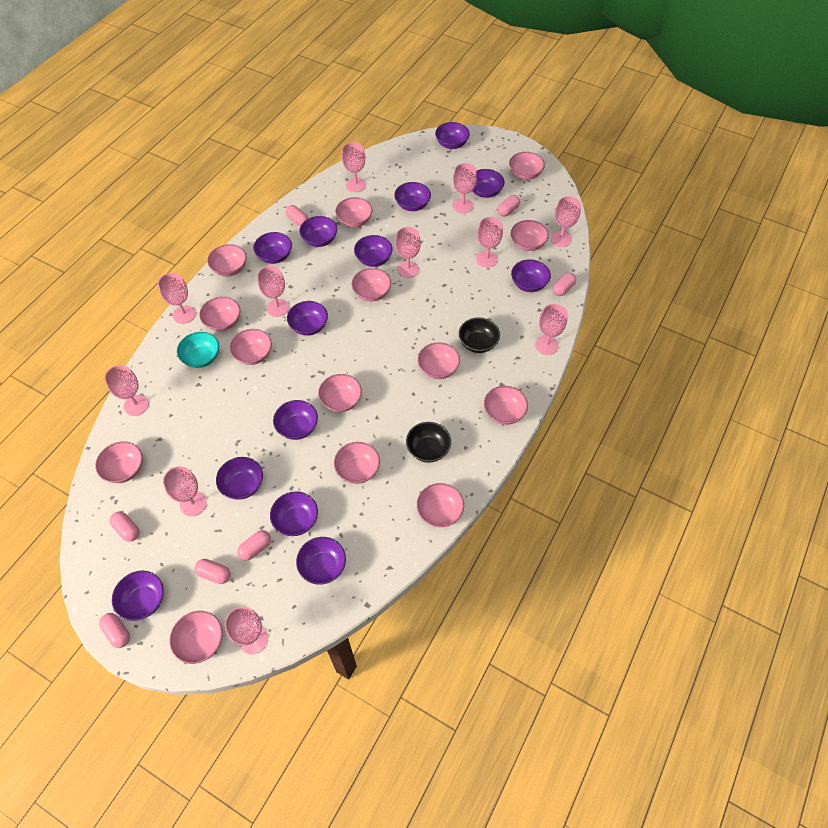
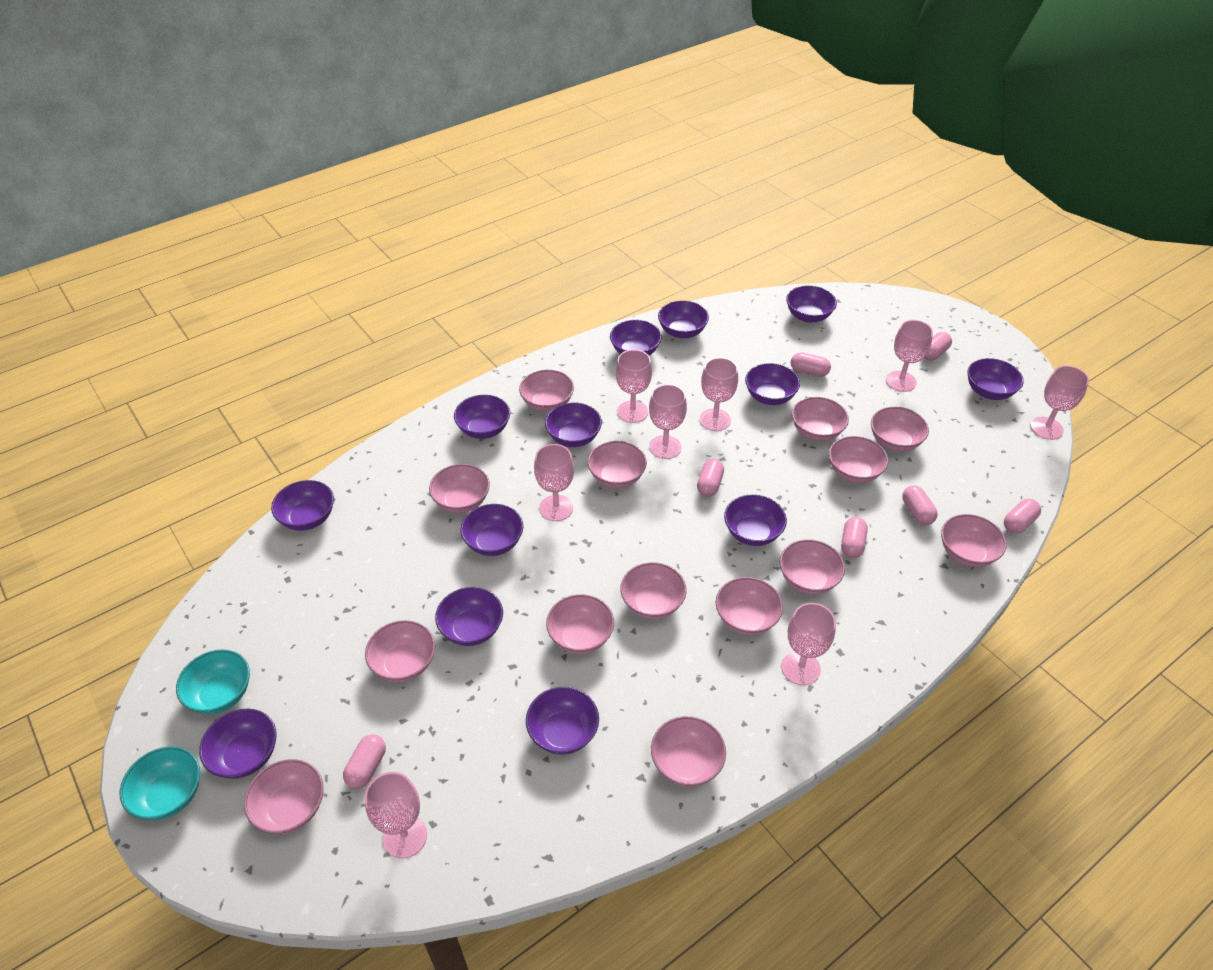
black bowl: 2 -> 0
pink goblet: 11 -> 8
turquoise bowl: 1 -> 2

